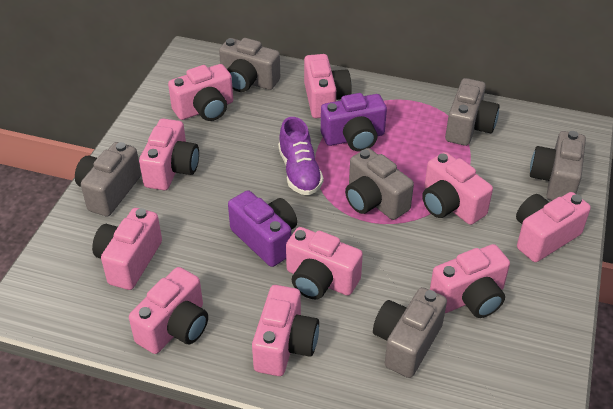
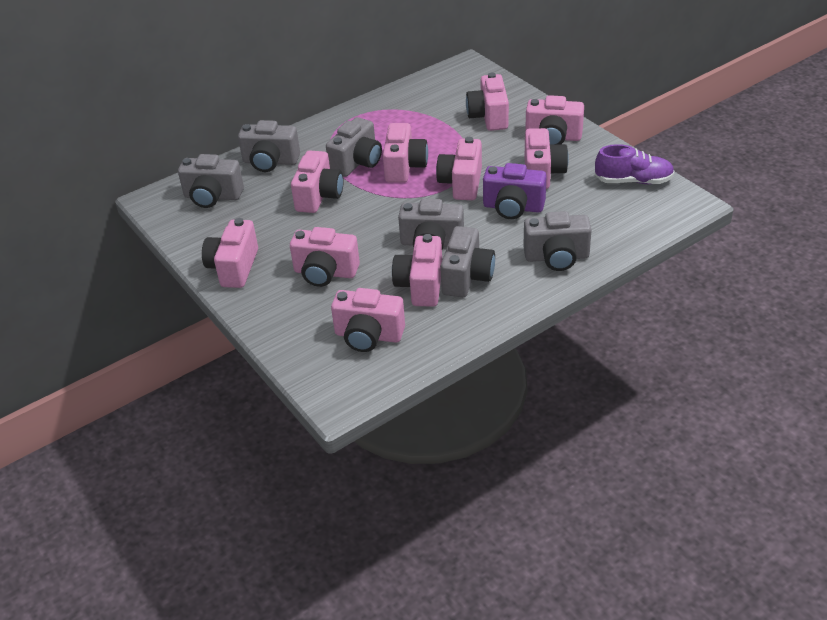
purple camera: 2 -> 1

